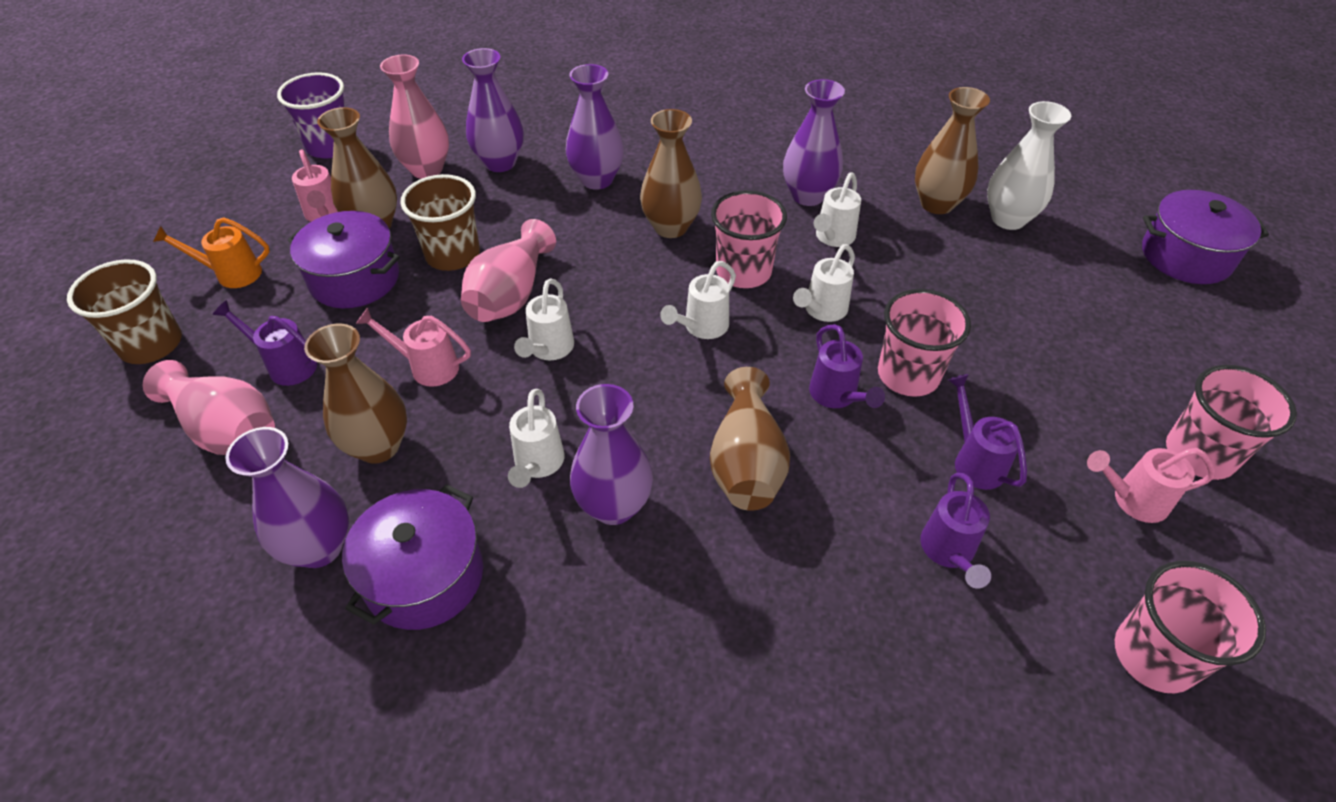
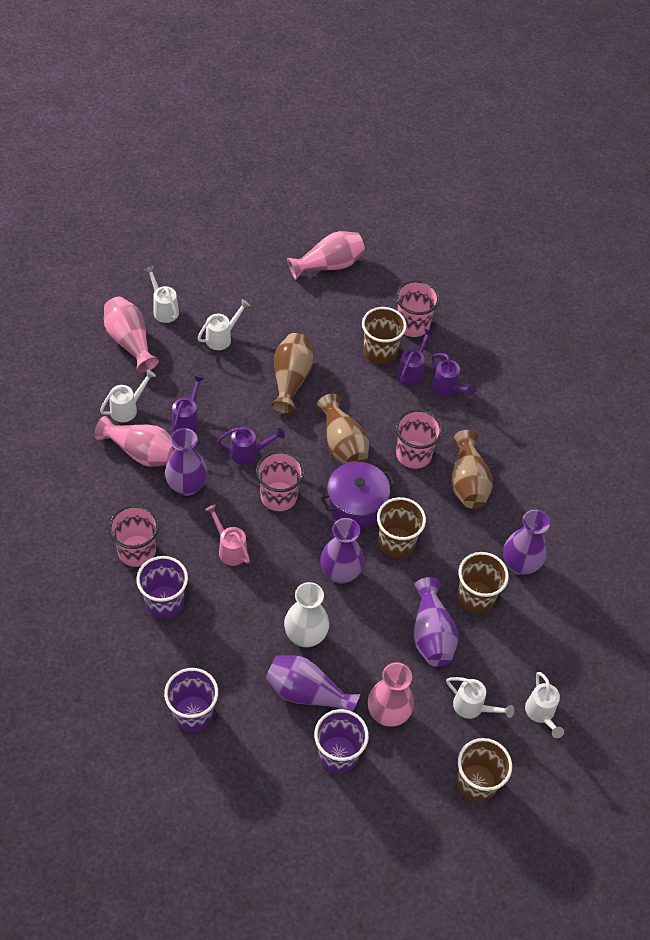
brown cup: 2 -> 4
brown vase: 5 -> 3
orange watering can: 1 -> 0
pink vase: 3 -> 4
pink watering can: 3 -> 1
purple cup: 1 -> 3
purple pot: 3 -> 1

